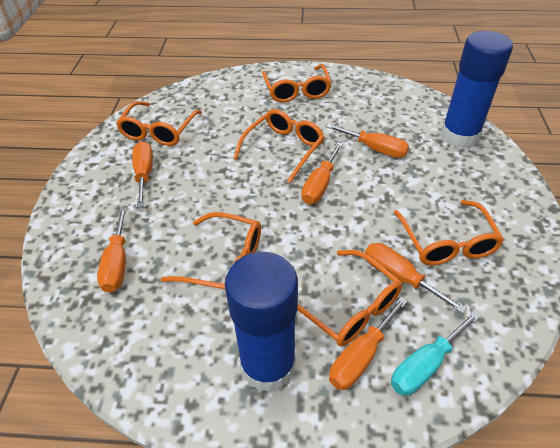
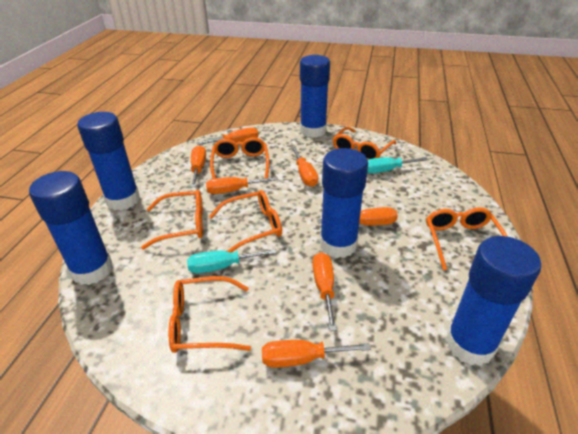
blue glue stick: 2 -> 5
orange screwdriver: 6 -> 7
turquoise screwdriver: 1 -> 2

